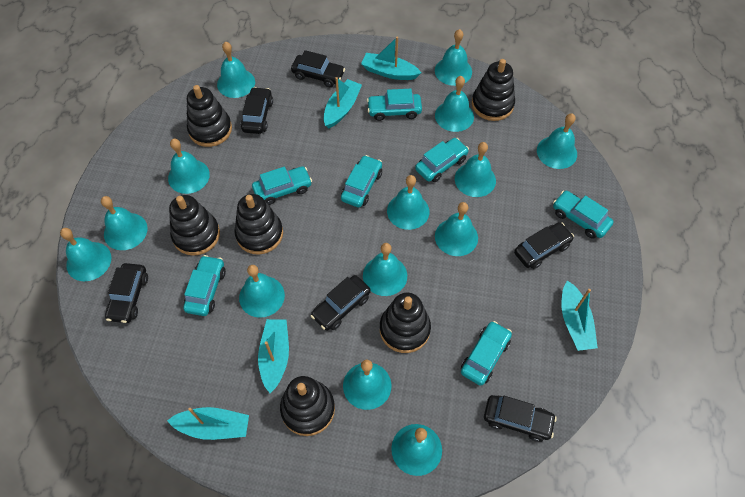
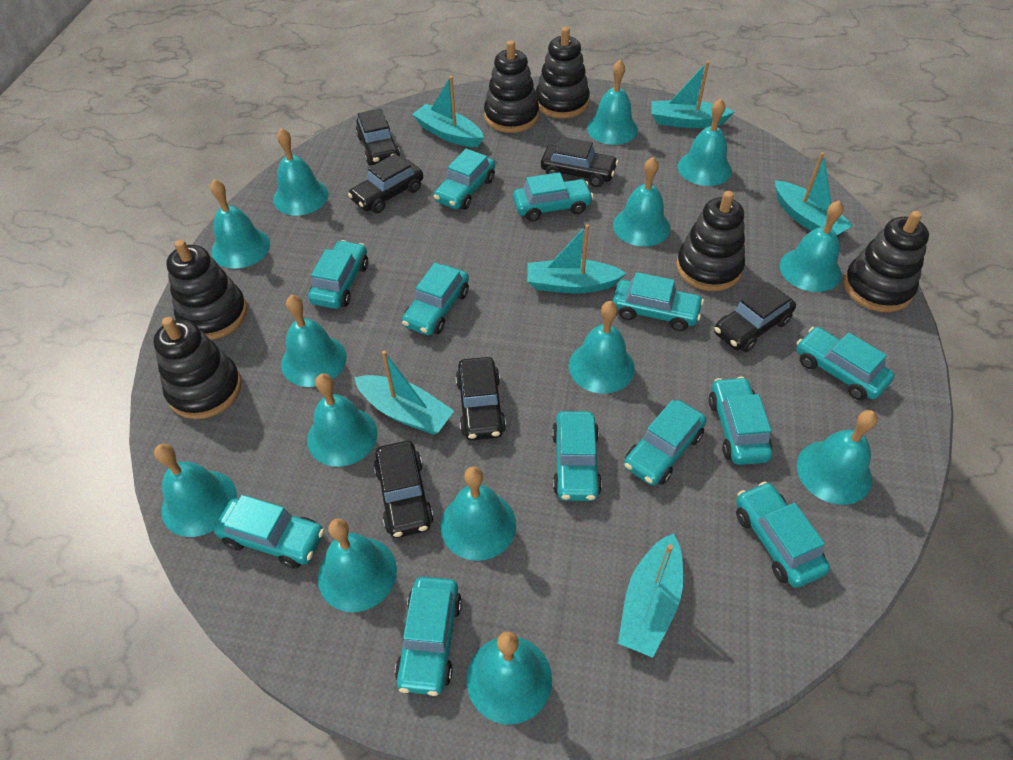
turquoise boat: 5 -> 6
turquoise car: 7 -> 12

